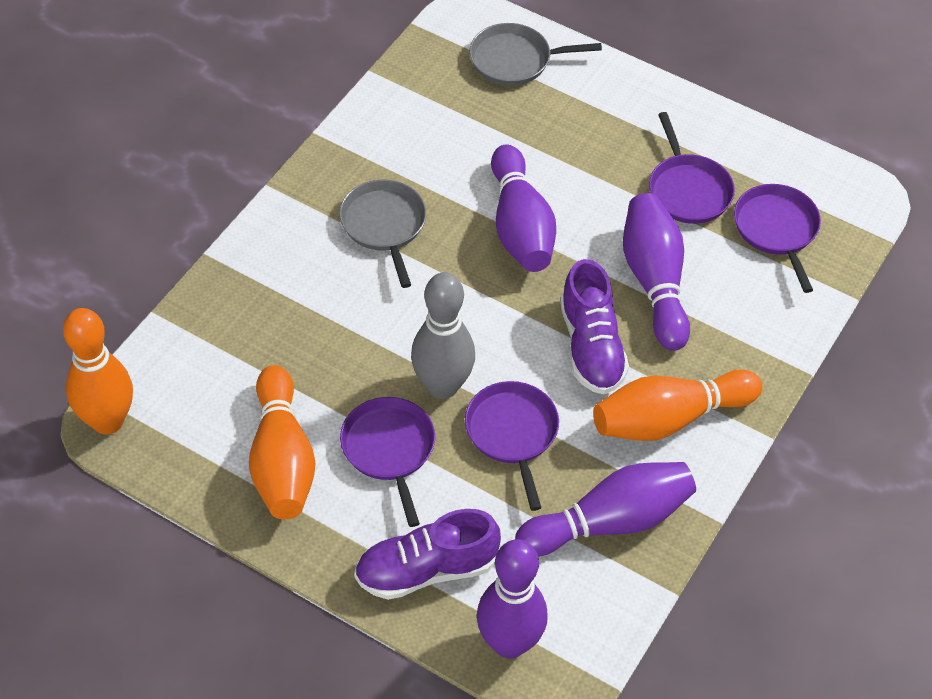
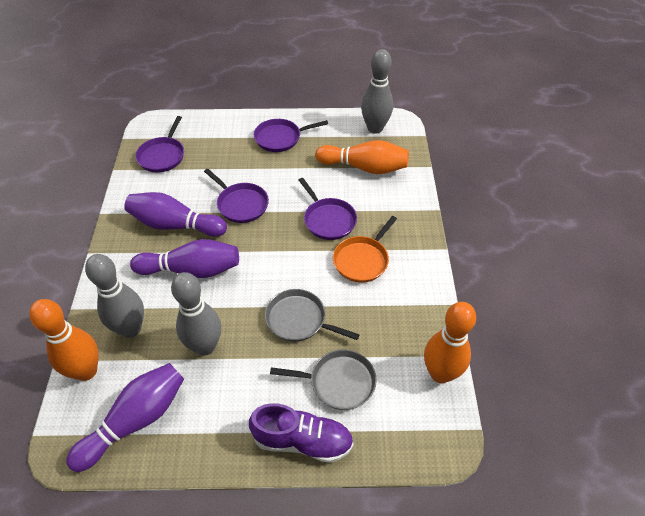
grey bowling pin: 1 -> 3
orange pan: 0 -> 1
purple bowling pin: 4 -> 3
purple shoe: 2 -> 1

